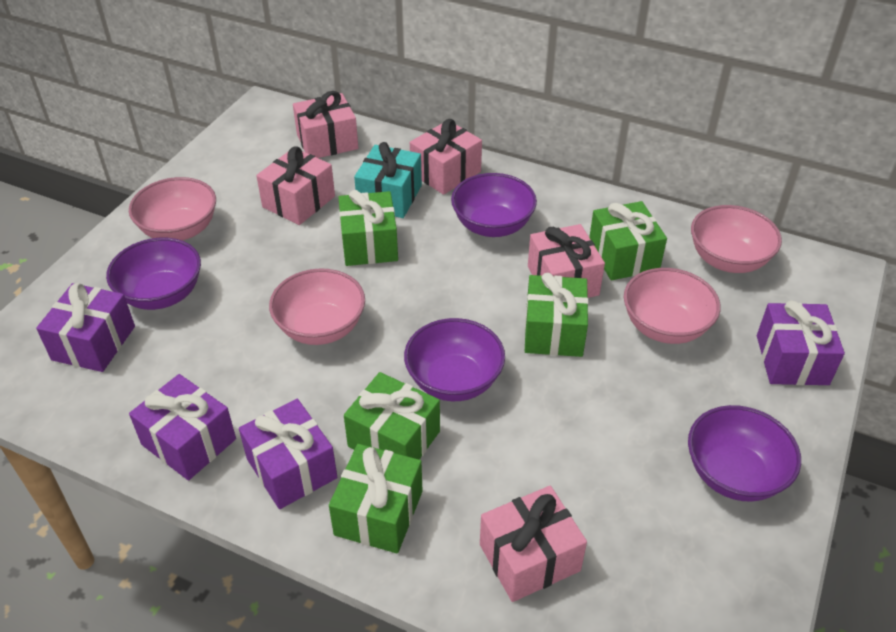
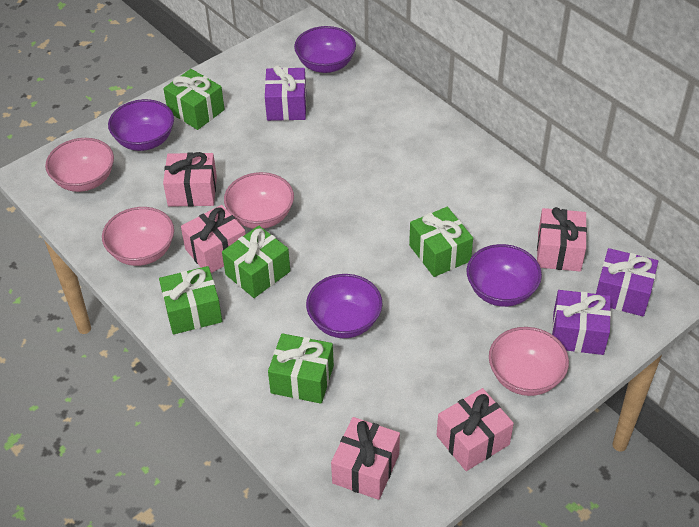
purple gift: 4 -> 3
turquoise gift: 1 -> 0

